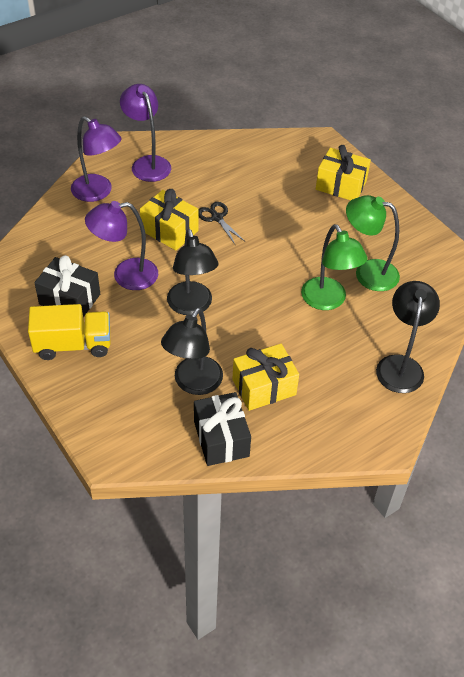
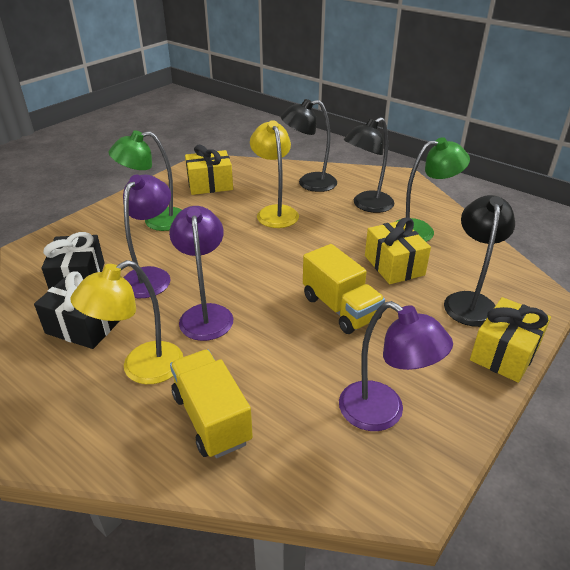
black scissors: 1 -> 0
yellow lamp: 0 -> 2
yellow truck: 1 -> 2

